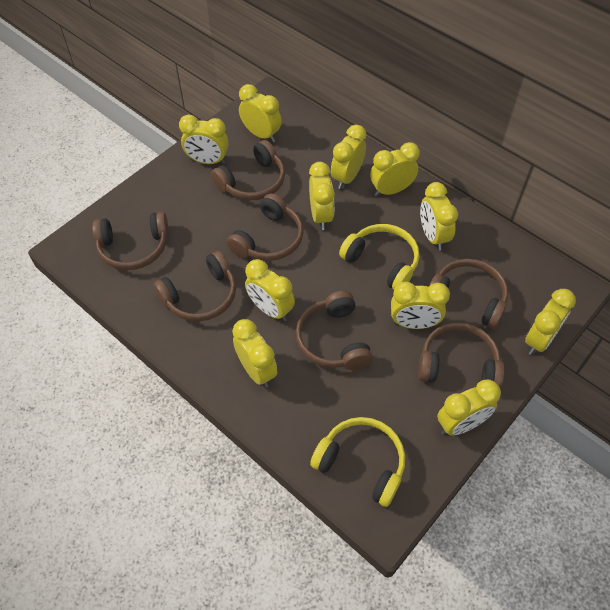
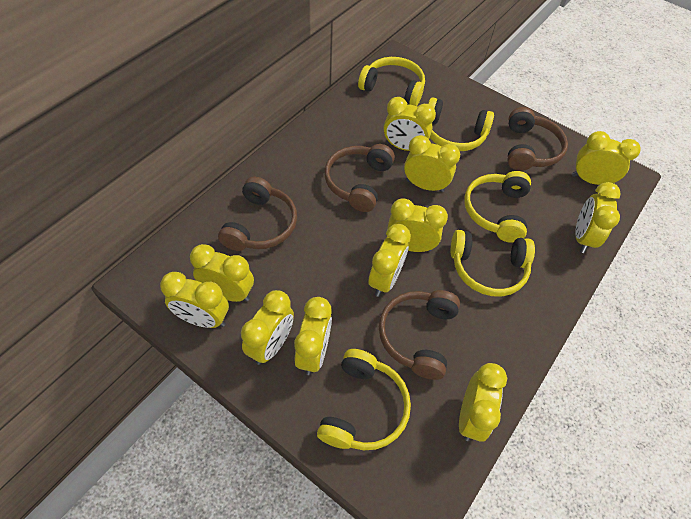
brown headphones: 7 -> 4
yellow headphones: 2 -> 5

